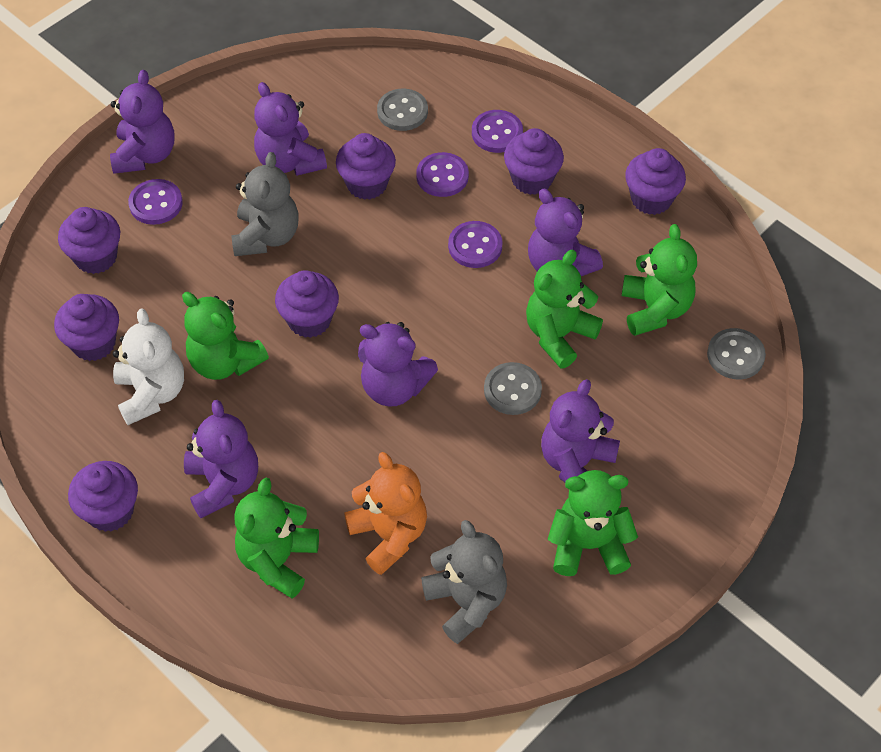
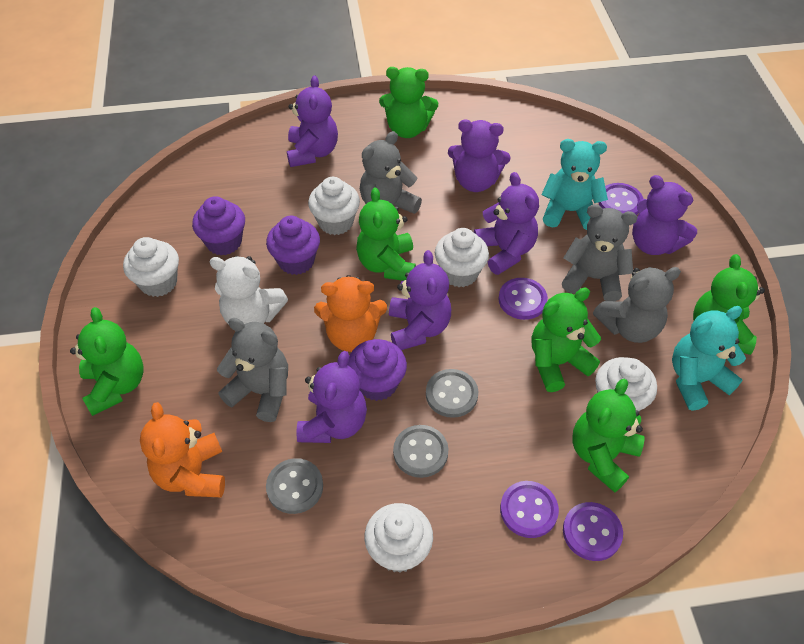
green teddy bear: 5 -> 6
grey teddy bear: 2 -> 4
orange teddy bear: 1 -> 2
purple cupcake: 7 -> 3
turquoise teddy bear: 0 -> 2
white cupcake: 0 -> 5

